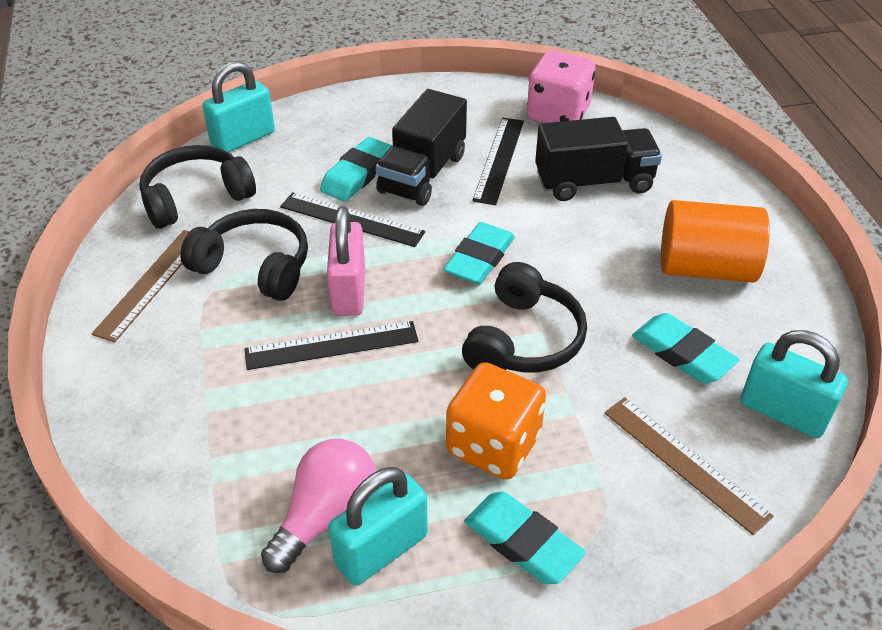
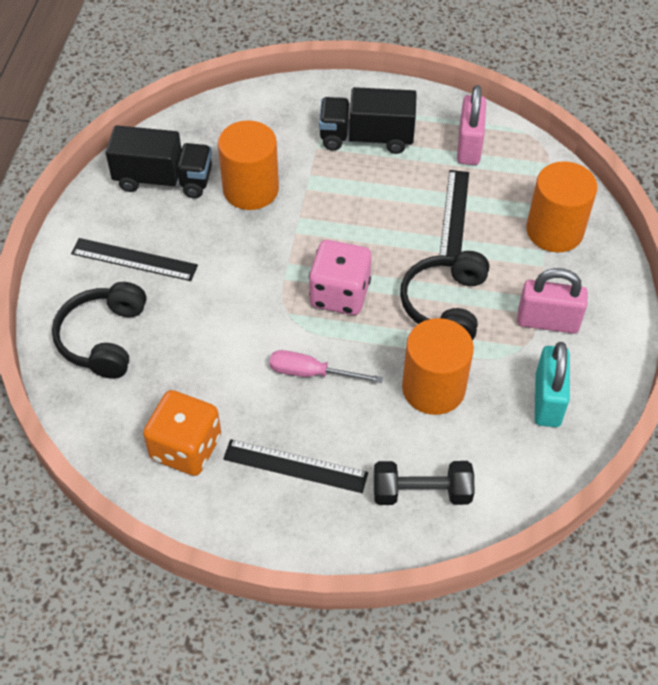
black dumbbell: 0 -> 1
black headphones: 3 -> 2
brown ruler: 2 -> 0
orange cylinder: 1 -> 3
pink light bulb: 1 -> 0
pink padlock: 1 -> 2
pink screwdriver: 0 -> 1
turquoise eraser: 4 -> 0
turquoise padlock: 3 -> 1

